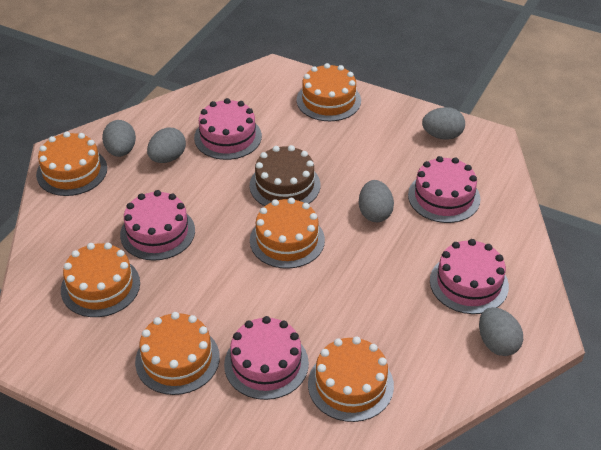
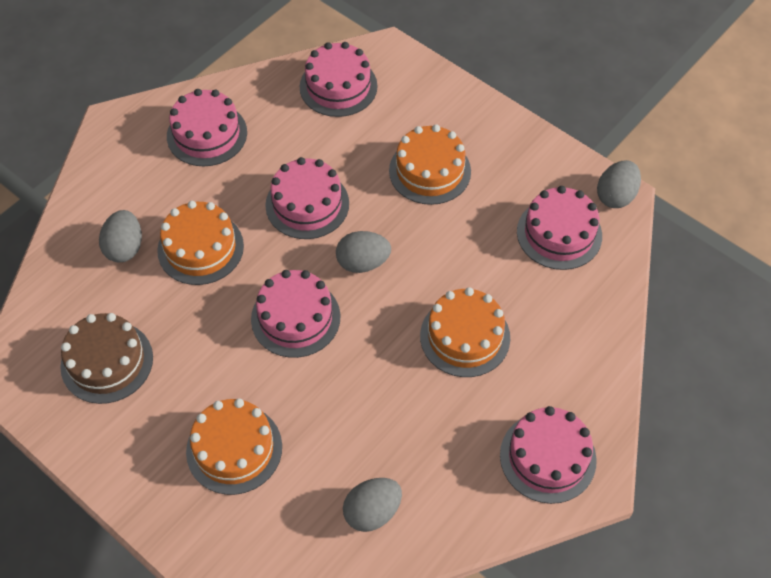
grey egg: 5 -> 4
orange cake: 6 -> 4
pink cake: 5 -> 6

